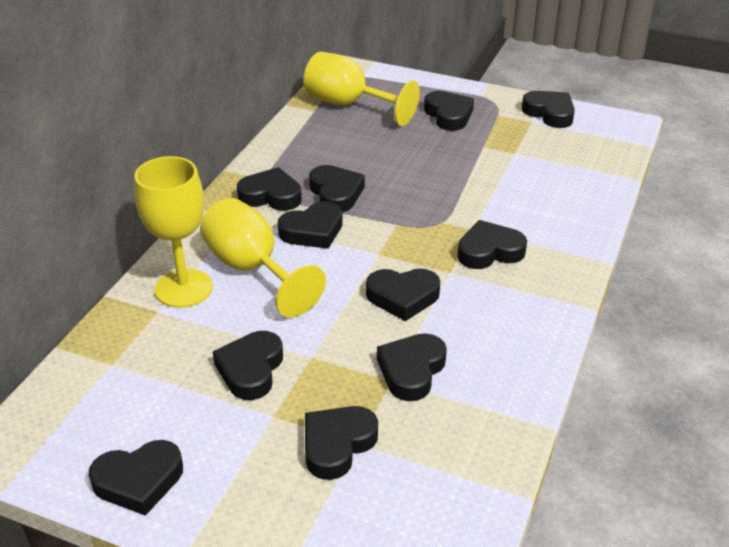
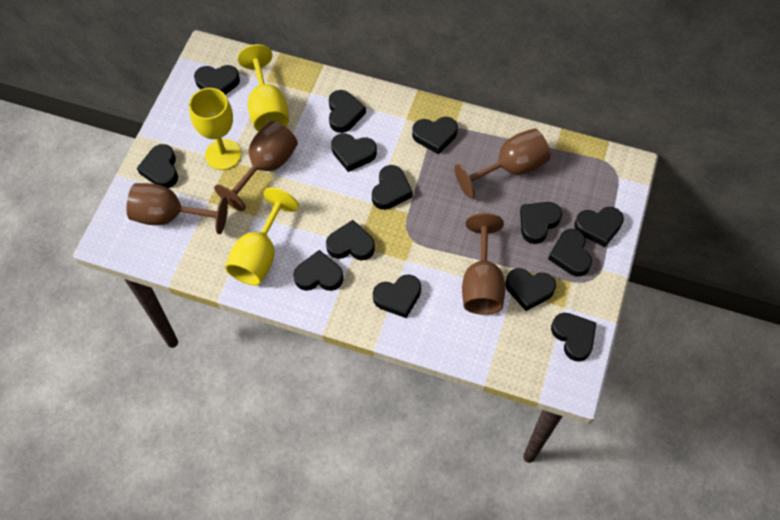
black heart: 11 -> 14
brown goblet: 0 -> 4

